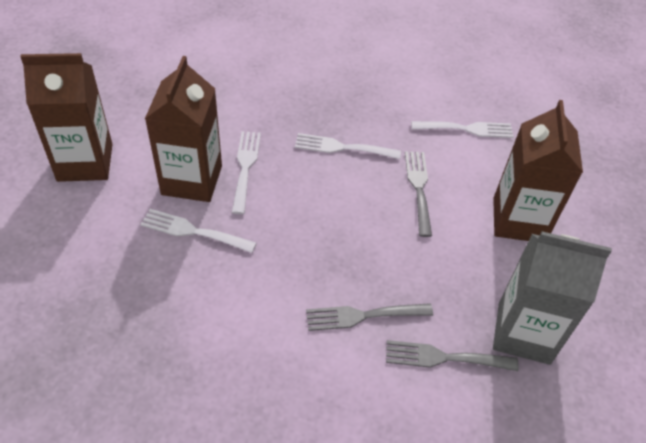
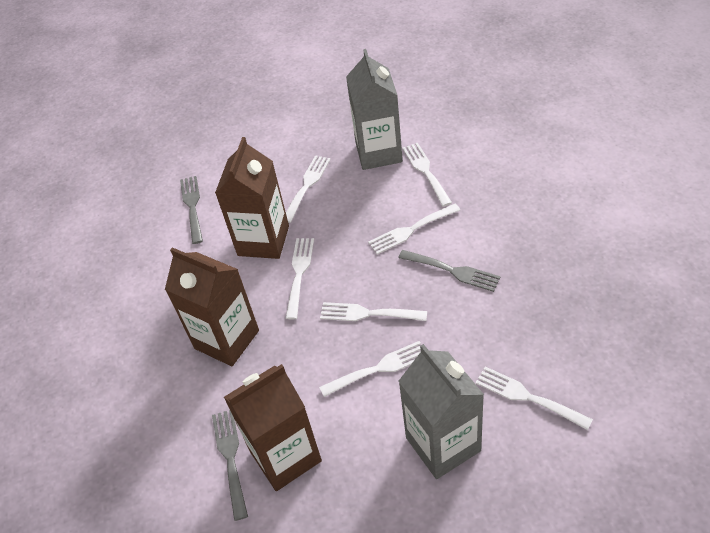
grey carton: 1 -> 2
white fork: 4 -> 7

